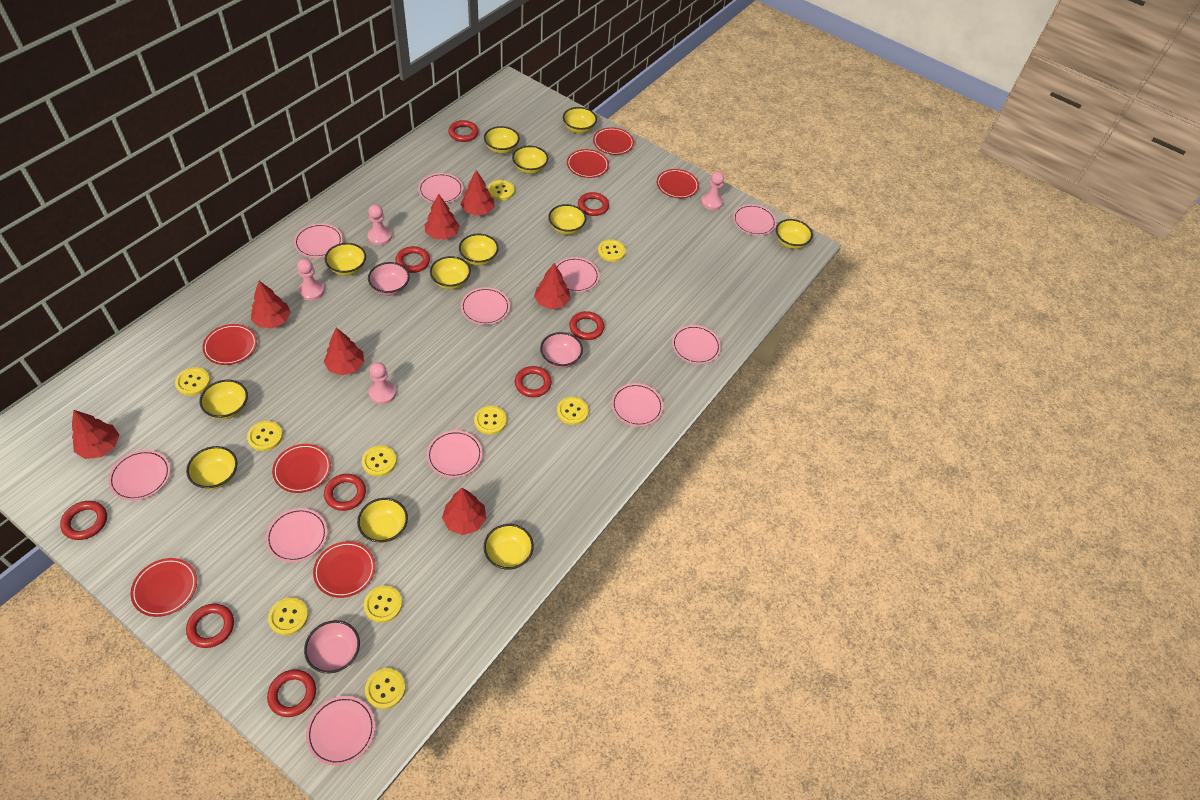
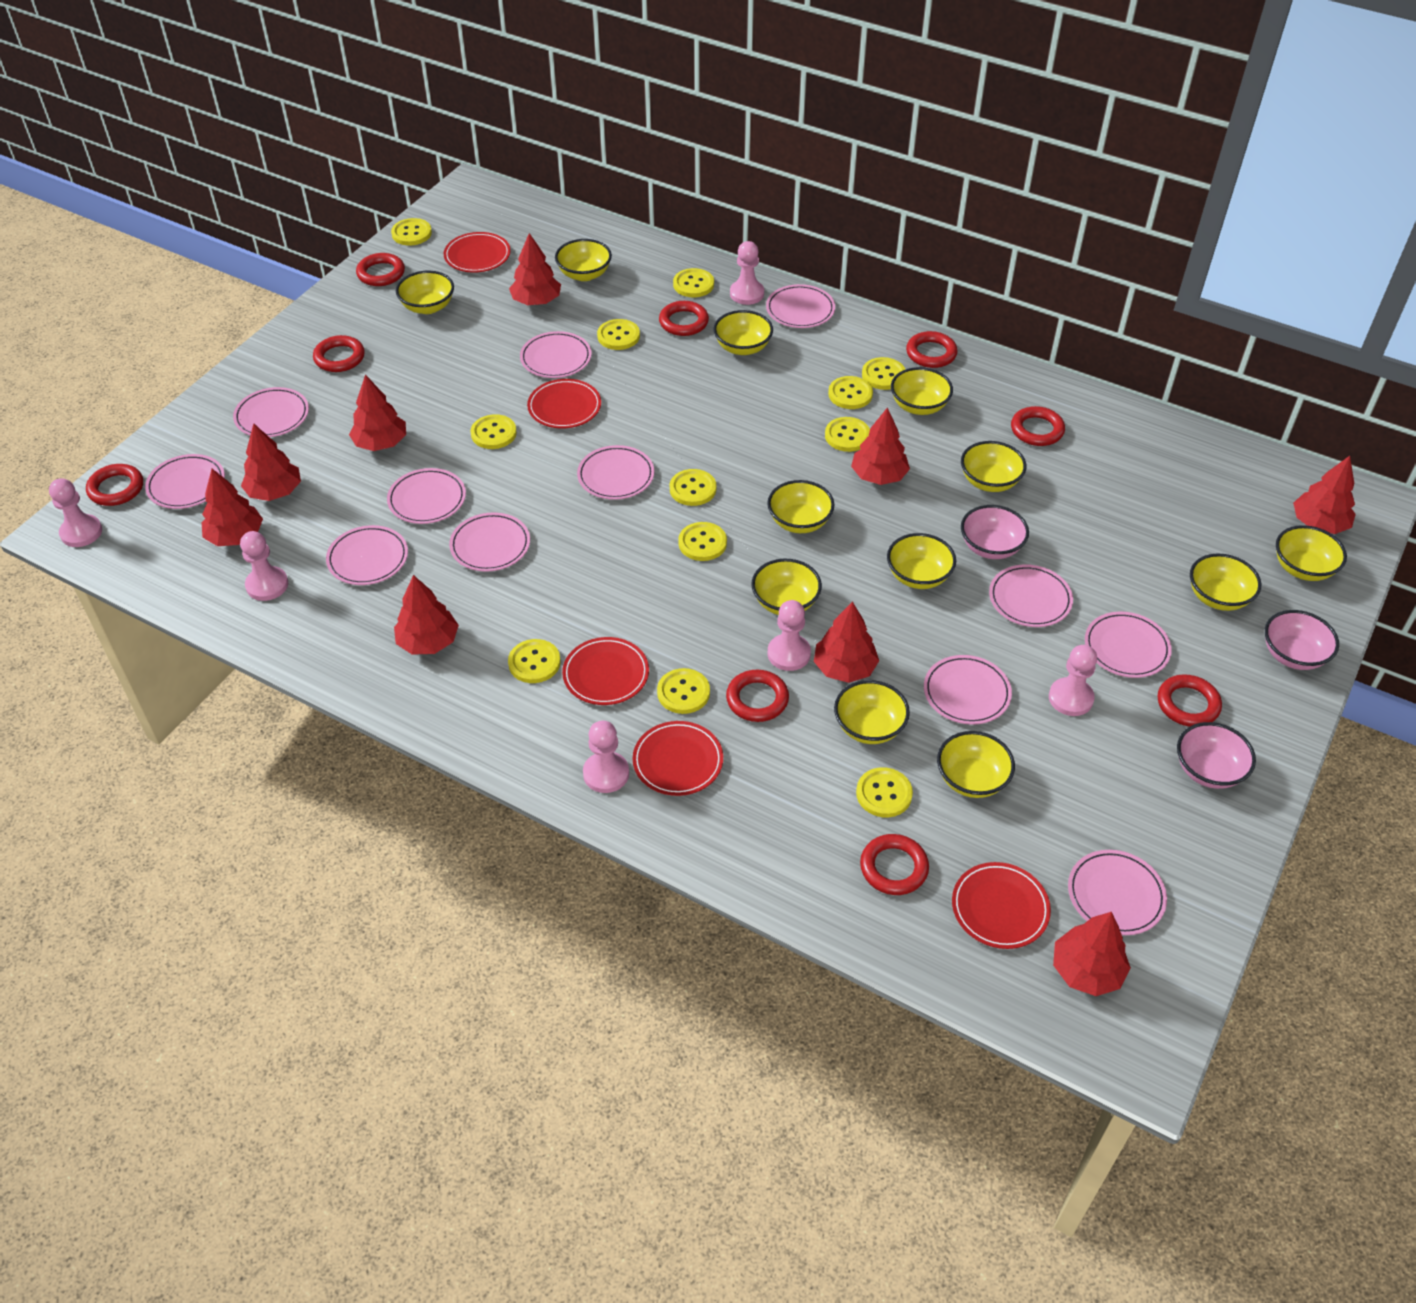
pink pawn: 4 -> 6
pink plate: 11 -> 12
red plate: 7 -> 5
red tree: 7 -> 9
yellow button: 10 -> 12

